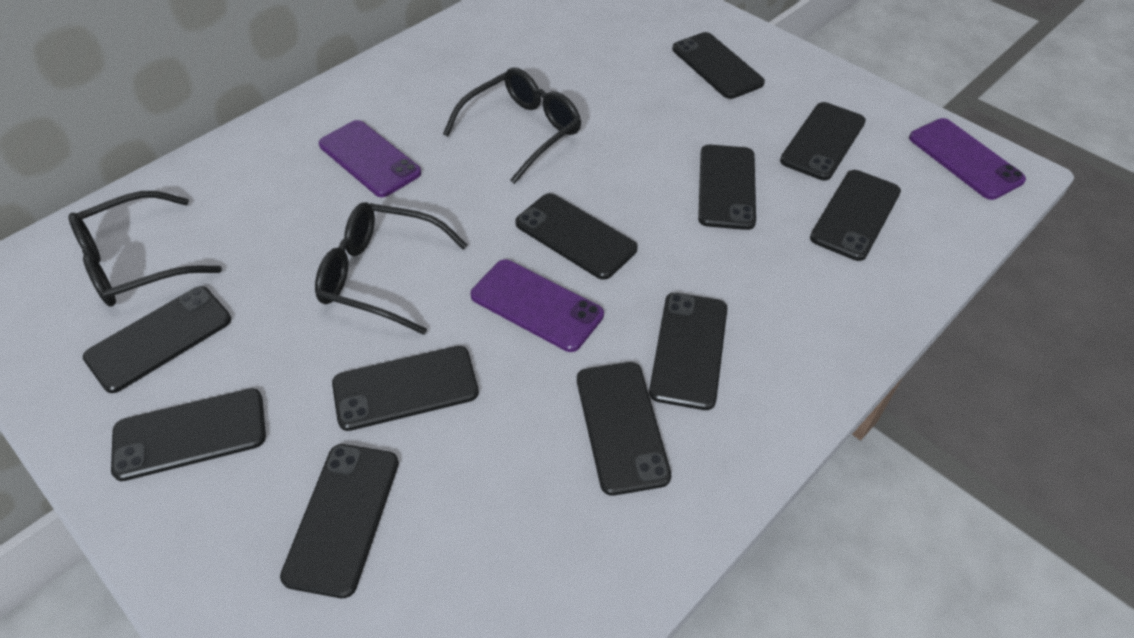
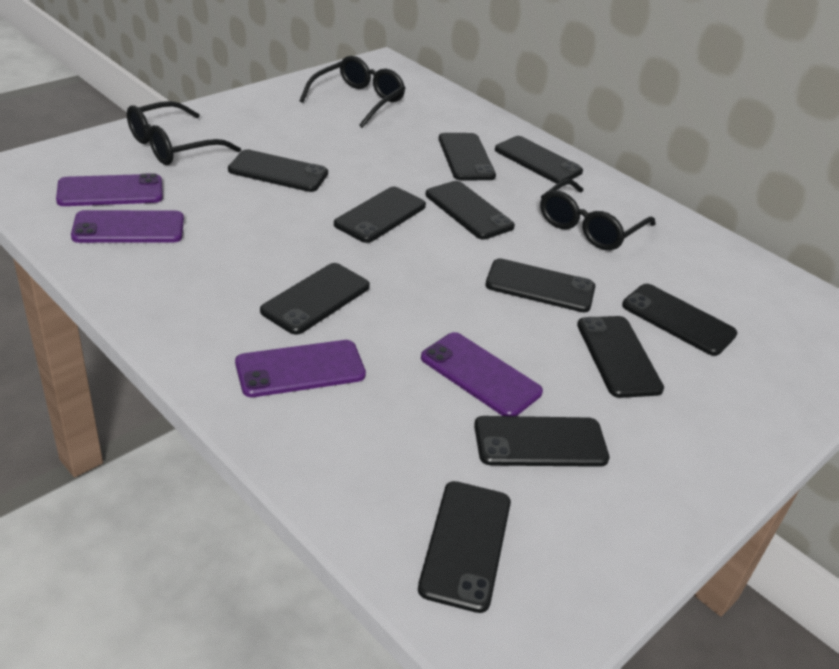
purple phone: 3 -> 4

